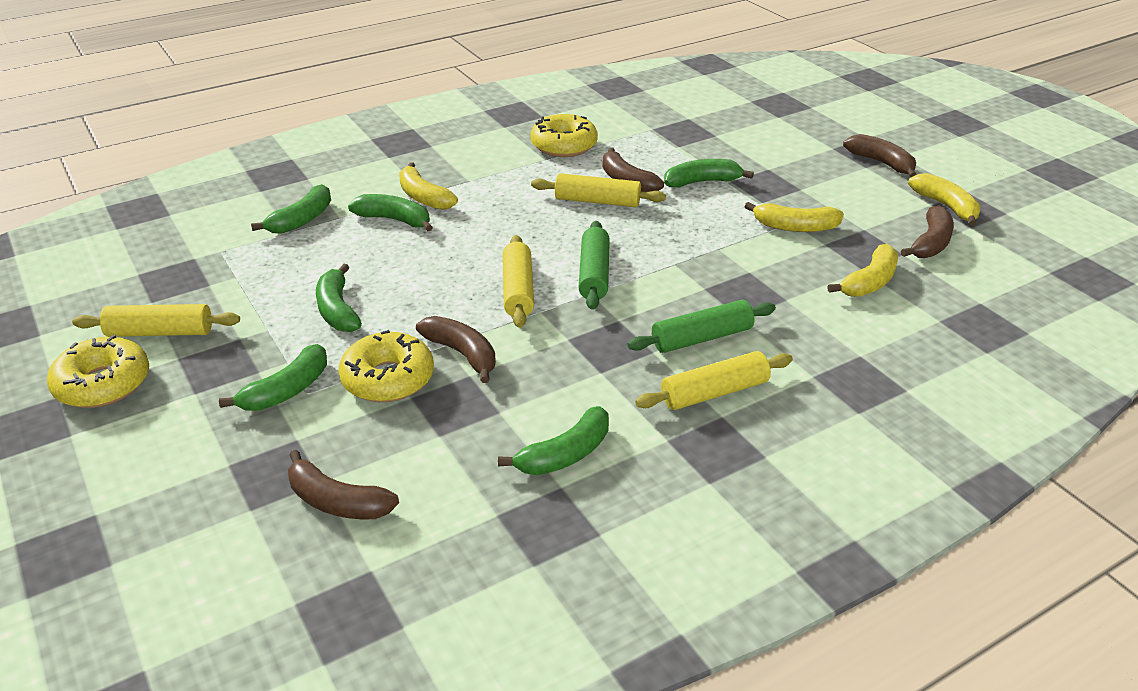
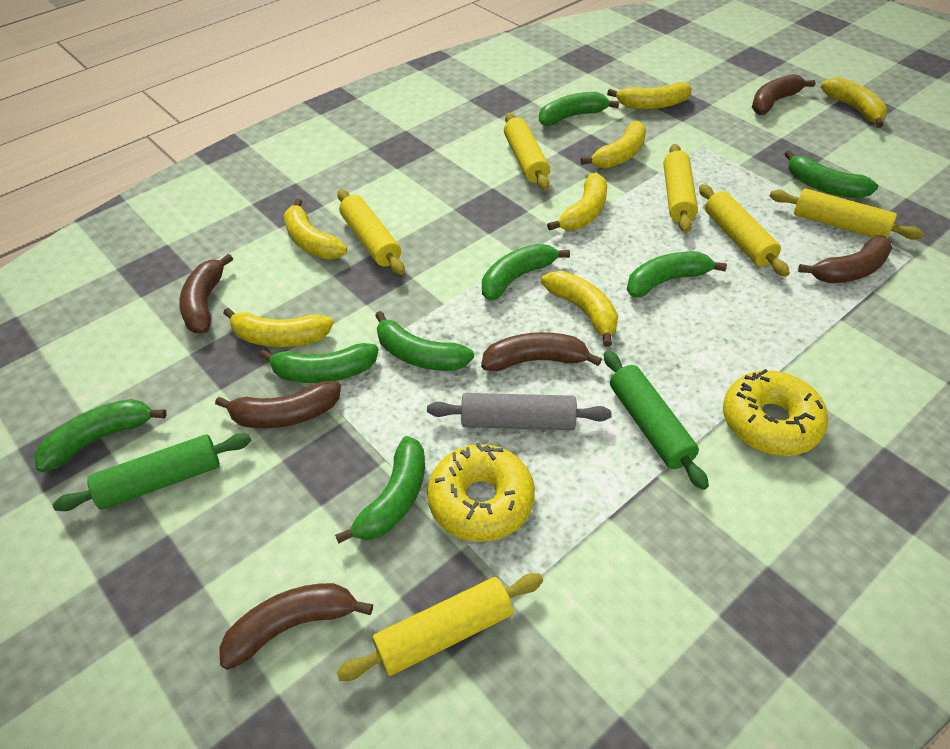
brown banana: 5 -> 6
green banana: 6 -> 8
grey rolling pin: 0 -> 1
yellow banana: 4 -> 7
yellow donut: 3 -> 2
yellow rolling pin: 4 -> 6

